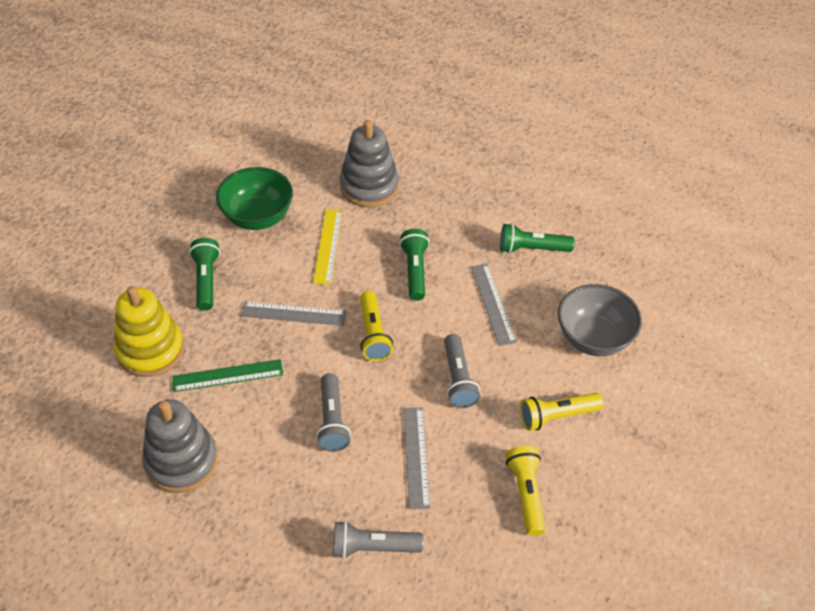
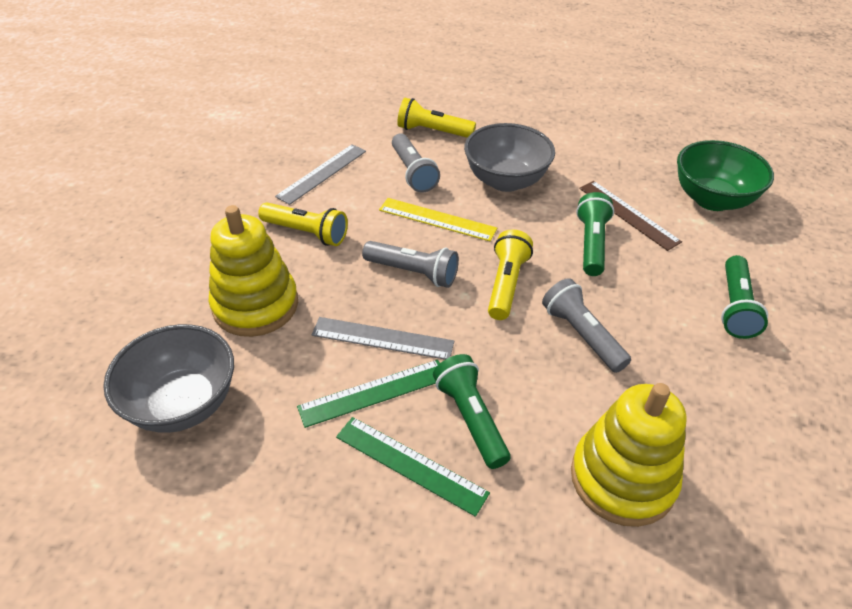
brown ruler: 0 -> 1
green ruler: 1 -> 2
grey bowl: 1 -> 2
grey ruler: 3 -> 2
grey stacking toy: 2 -> 0
yellow stacking toy: 1 -> 2

